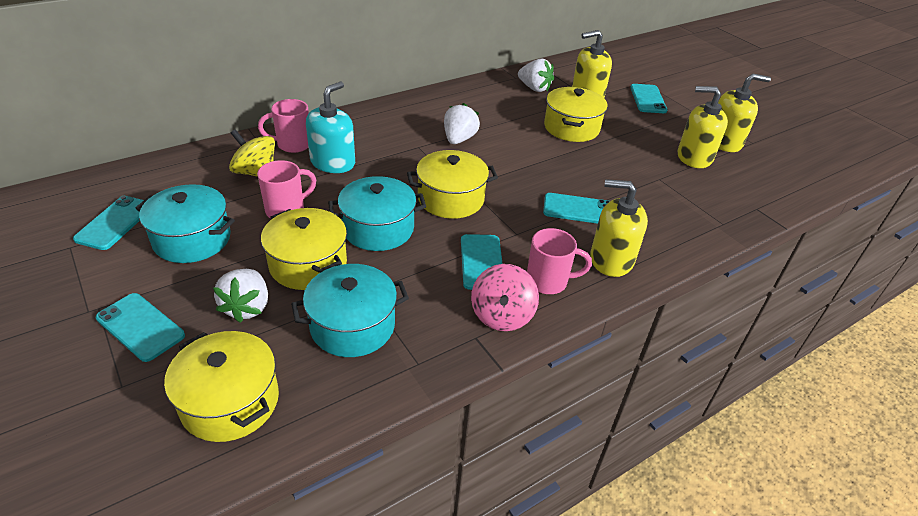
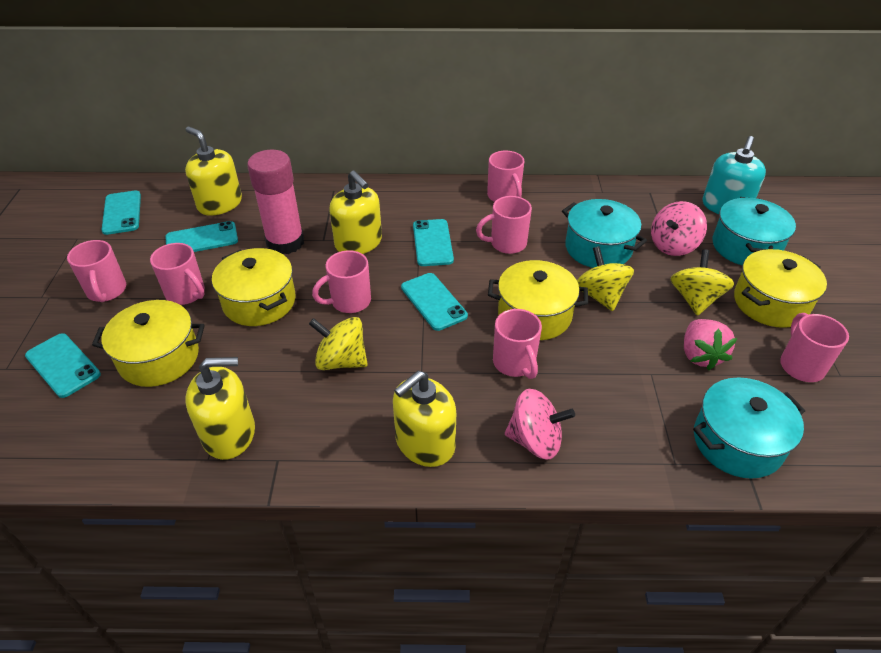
pink glue stick: 0 -> 1
pink mug: 3 -> 7
pink spinning top: 1 -> 2
pink strawberry: 0 -> 1
white strawberry: 3 -> 0
yellow spinning top: 1 -> 3

